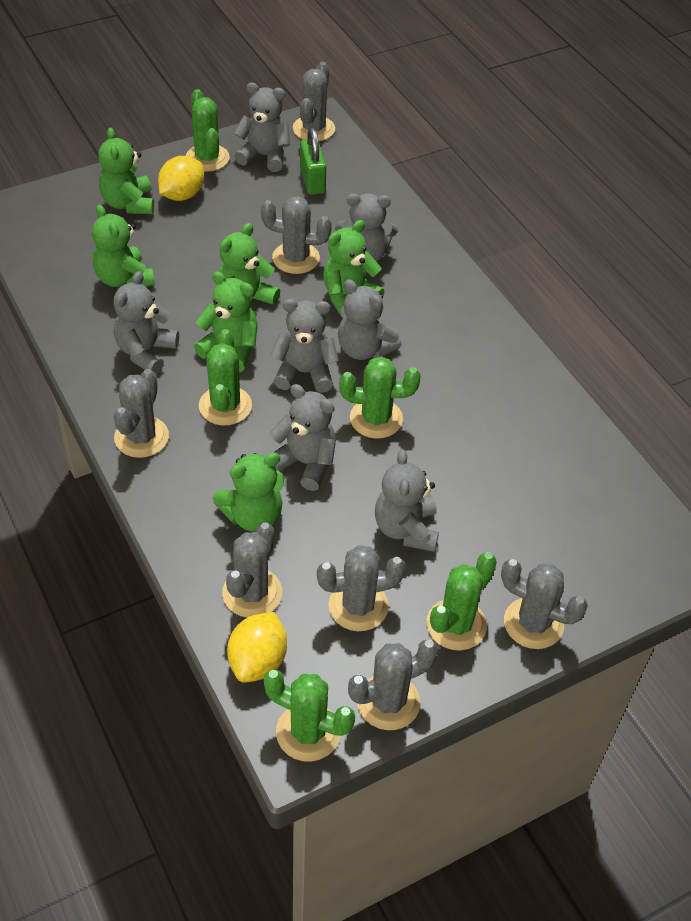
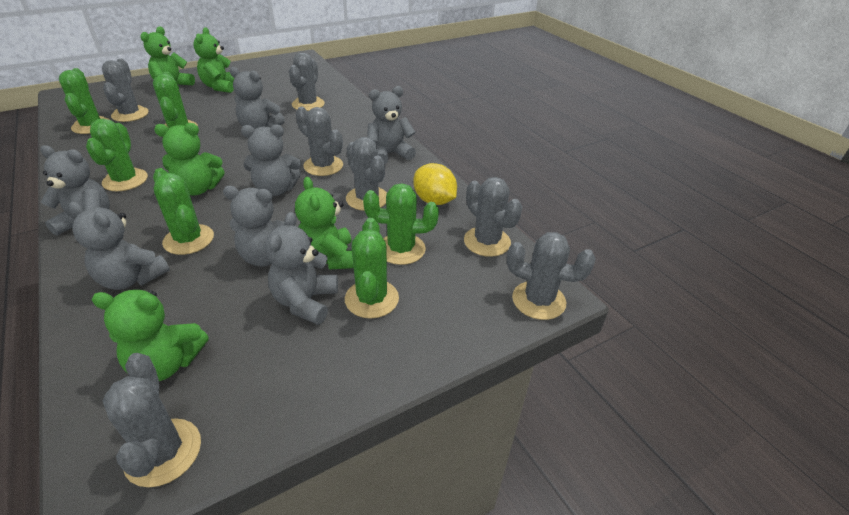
green cactus: 5 -> 6
green padlock: 1 -> 0
green teddy bear: 6 -> 5
yellow lemon: 2 -> 1

